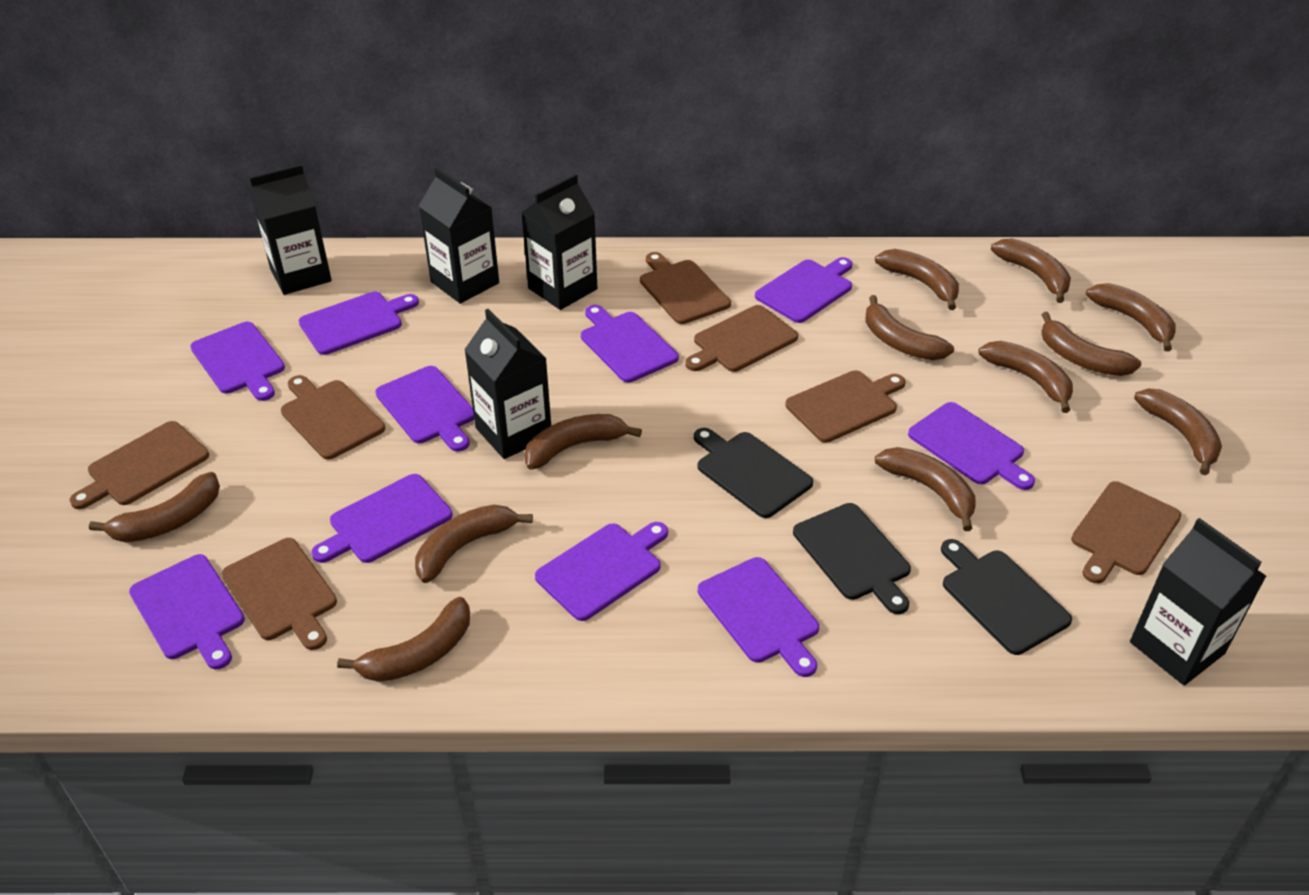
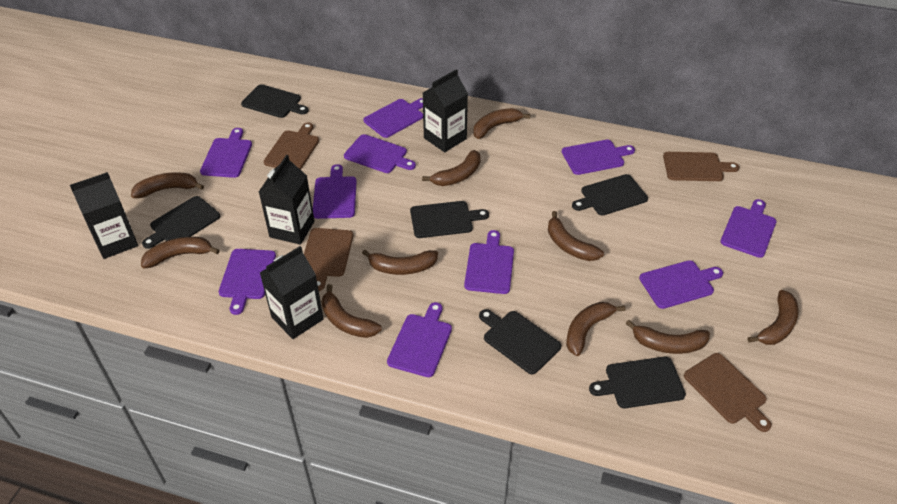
black carton: 5 -> 4
black cutting board: 3 -> 6
brown banana: 12 -> 10
brown cutting board: 7 -> 4

